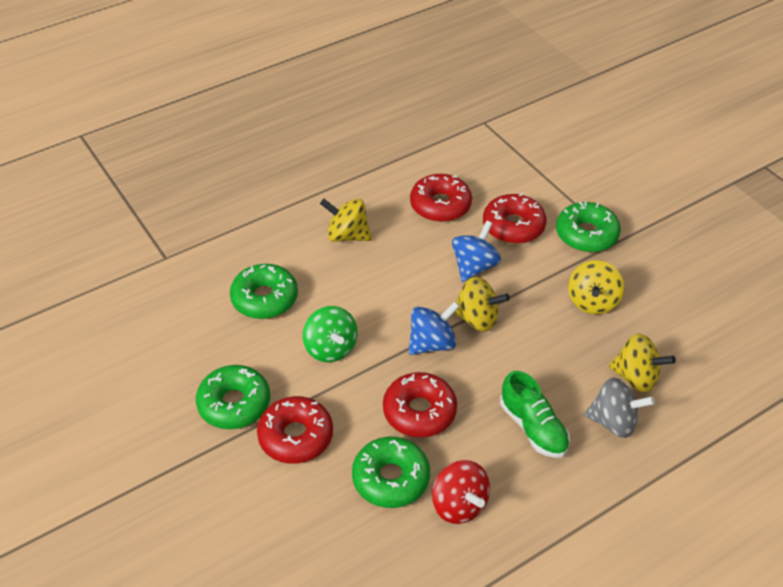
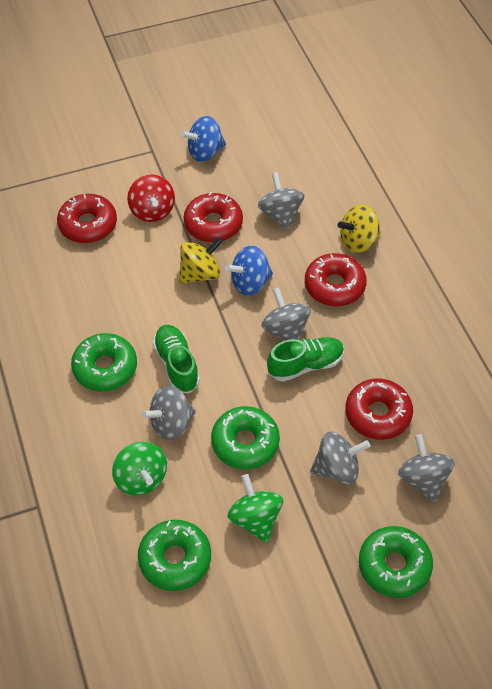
green shoe: 1 -> 2
green spinning top: 1 -> 2
grey spinning top: 1 -> 5
yellow spinning top: 4 -> 2

